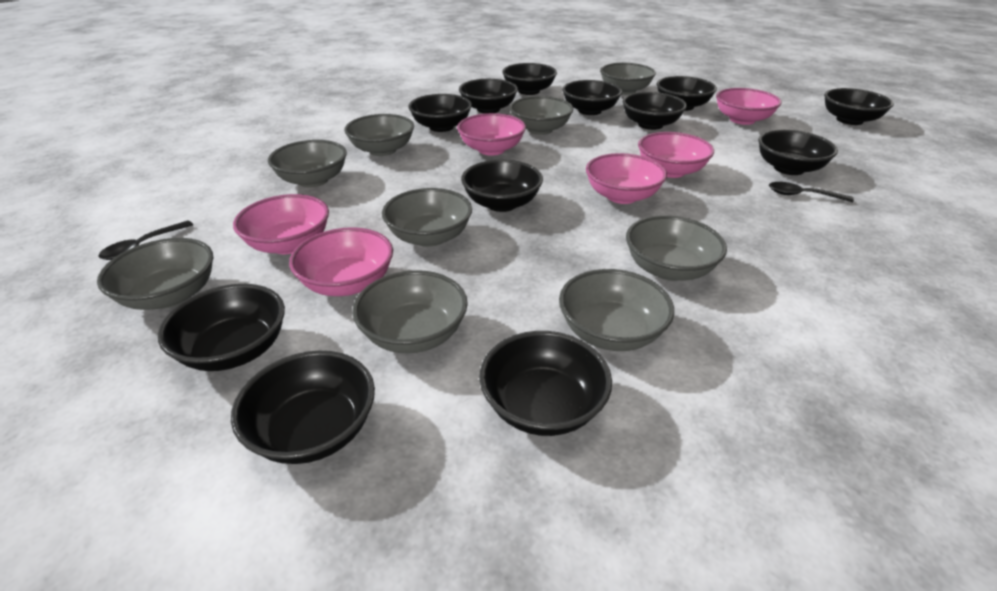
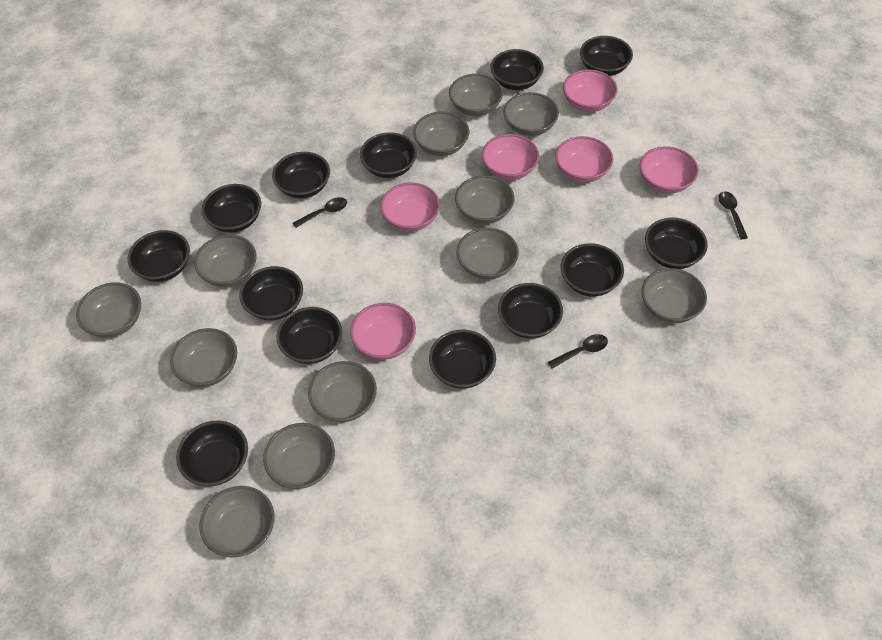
black bowl: 12 -> 13
black spoon: 2 -> 3
grey bowl: 9 -> 12

